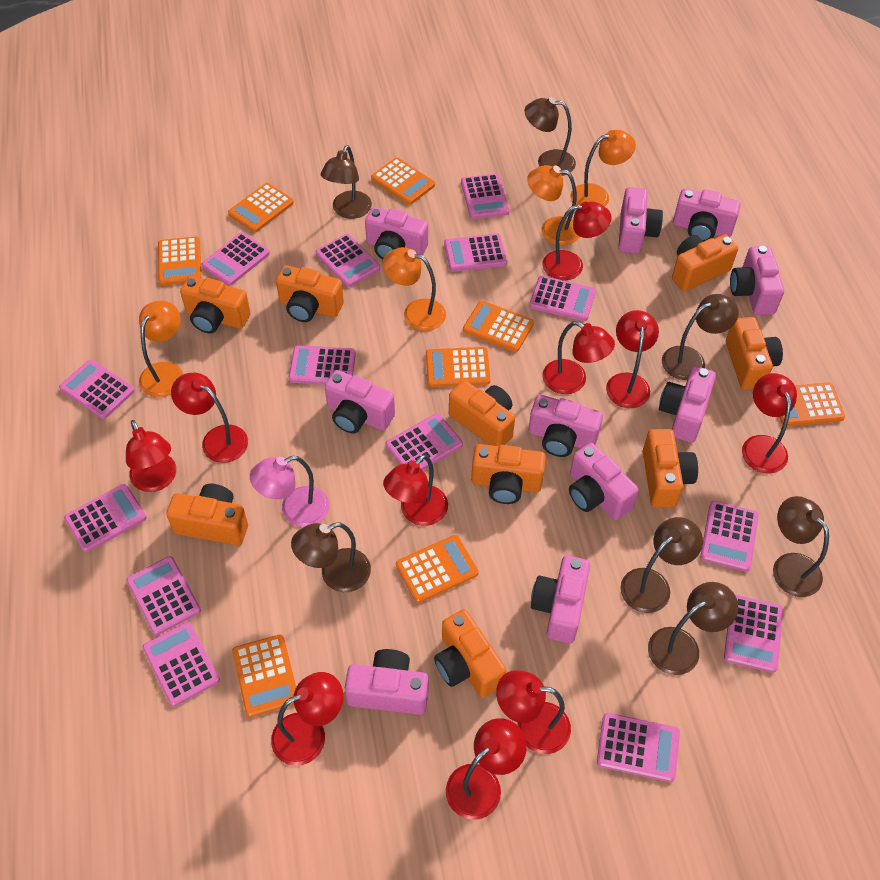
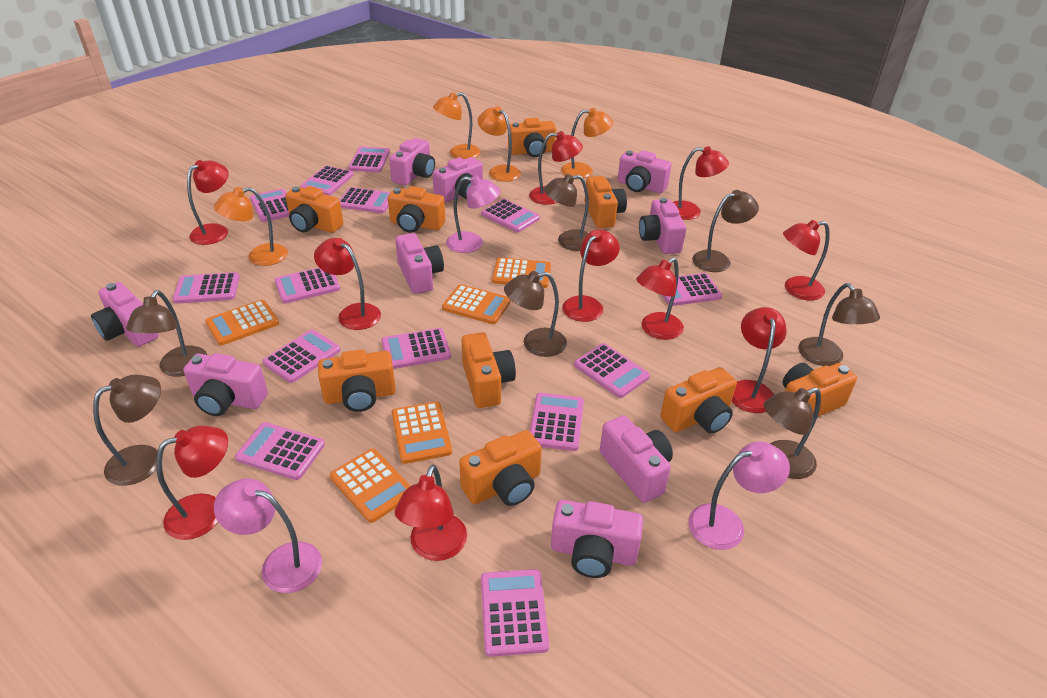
orange calculator: 8 -> 5
pink camera: 10 -> 9
pink lamp: 1 -> 3

